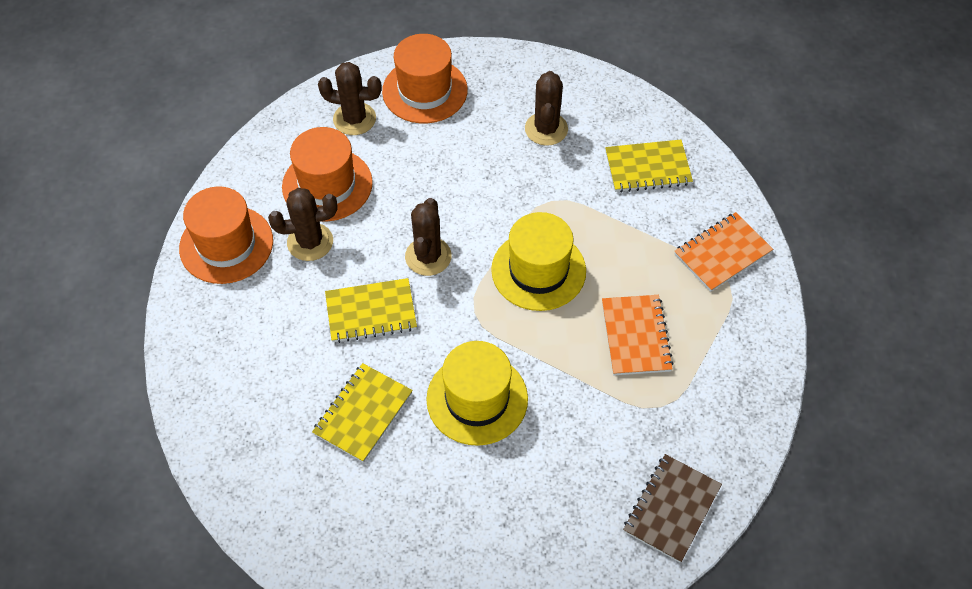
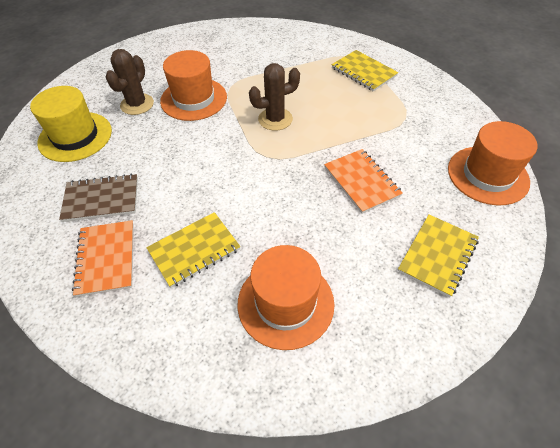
brown cactus: 4 -> 2
yellow hat: 2 -> 1

